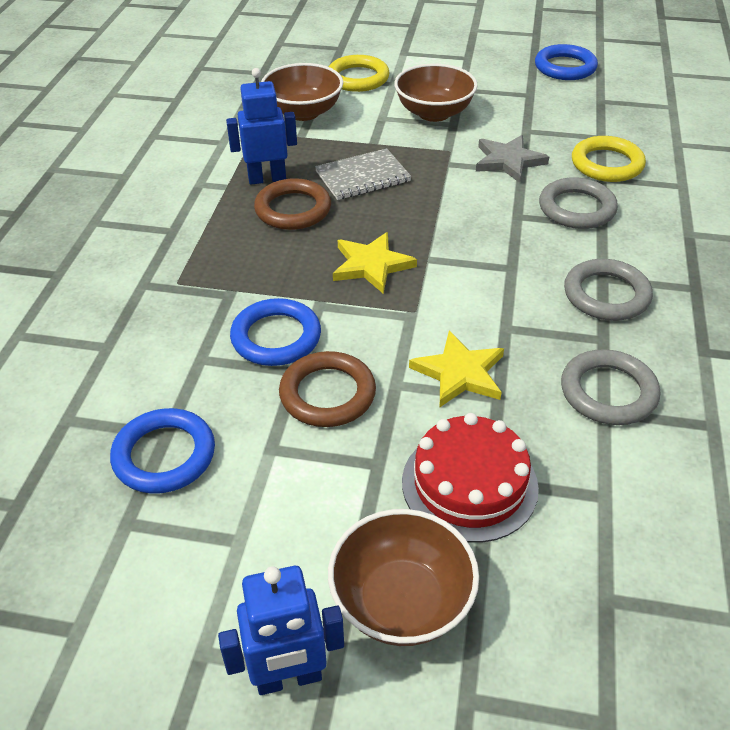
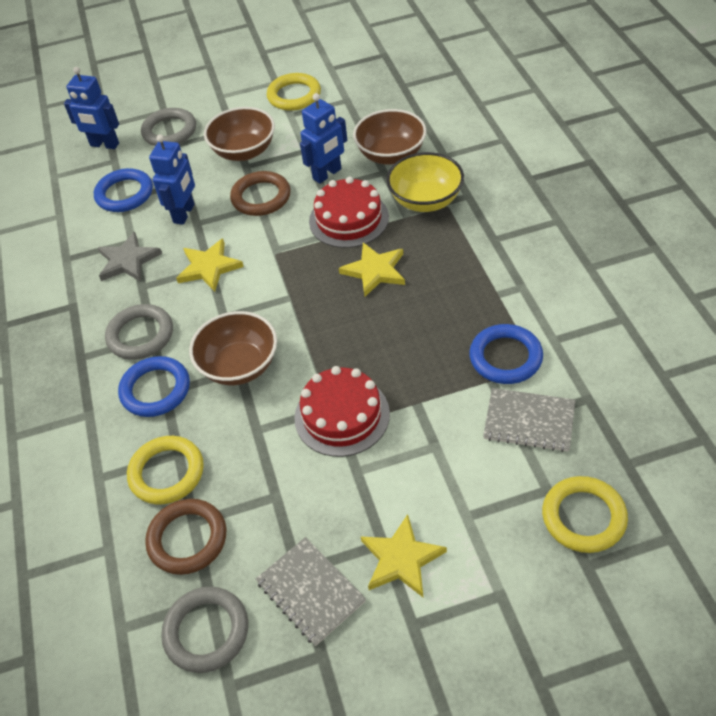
blue robot: 2 -> 3
grey notebook: 1 -> 2
red cake: 1 -> 2
yellow bowl: 0 -> 1
yellow ring: 2 -> 3
yellow star: 2 -> 3

